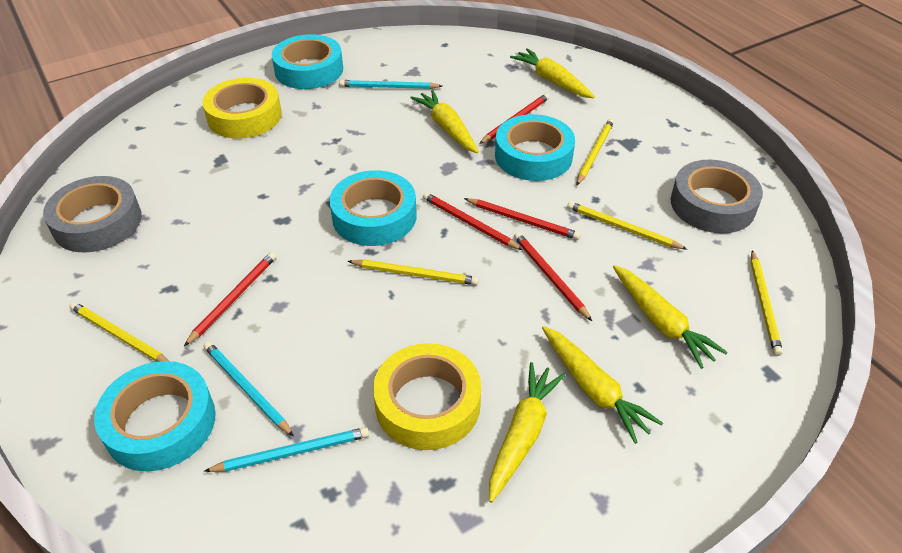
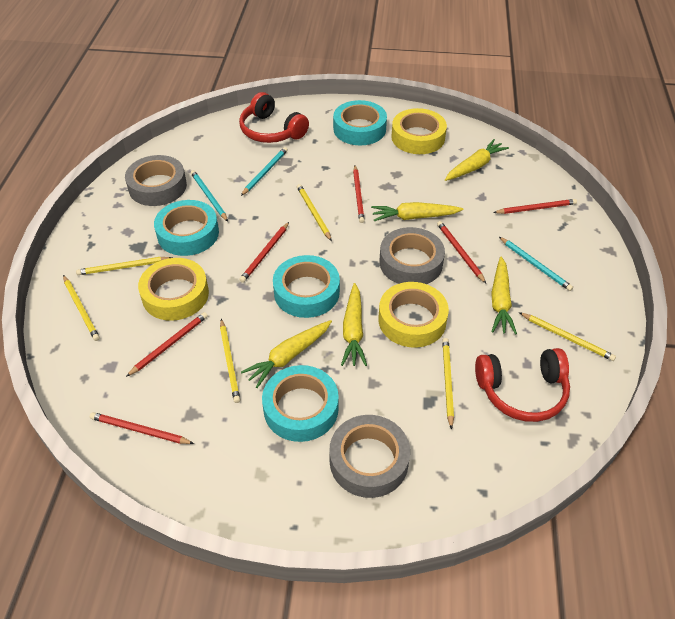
grey tape: 2 -> 3
red headphones: 0 -> 2
red pencil: 5 -> 6
yellow pencil: 5 -> 6
yellow tape: 2 -> 3

